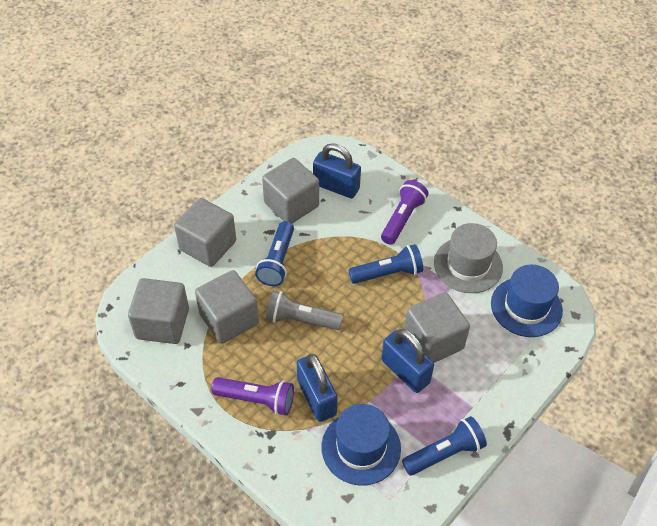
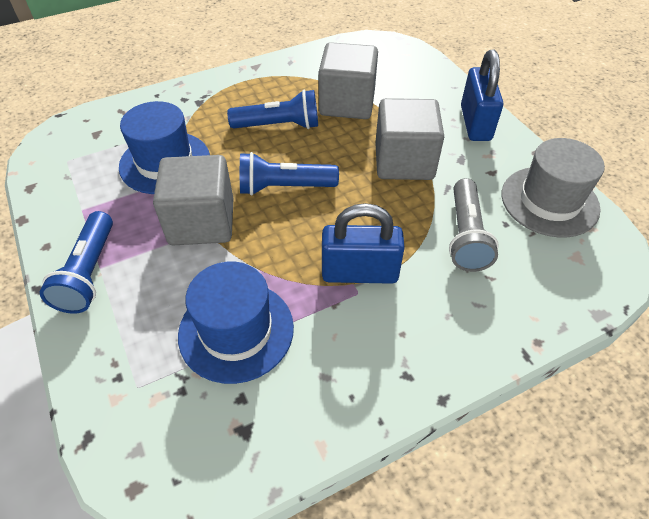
blue padlock: 3 -> 2
grey cube: 5 -> 3
purple flashlight: 2 -> 0

